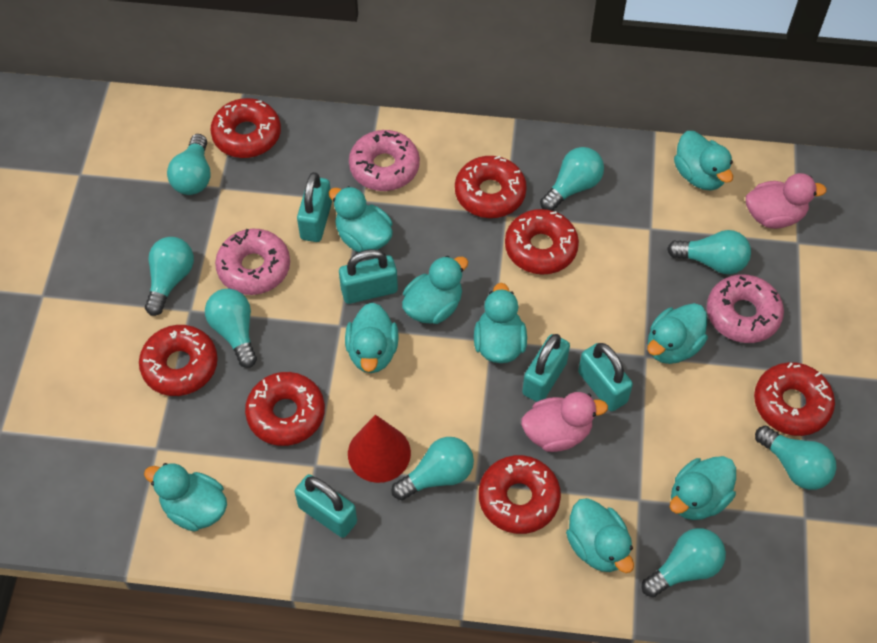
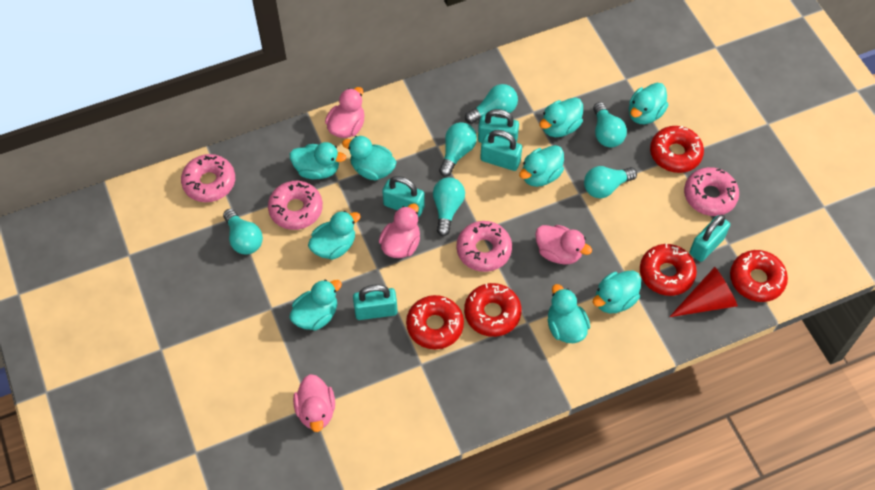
pink donut: 3 -> 4
pink duck: 2 -> 4
red donut: 7 -> 5
turquoise light bulb: 8 -> 6

